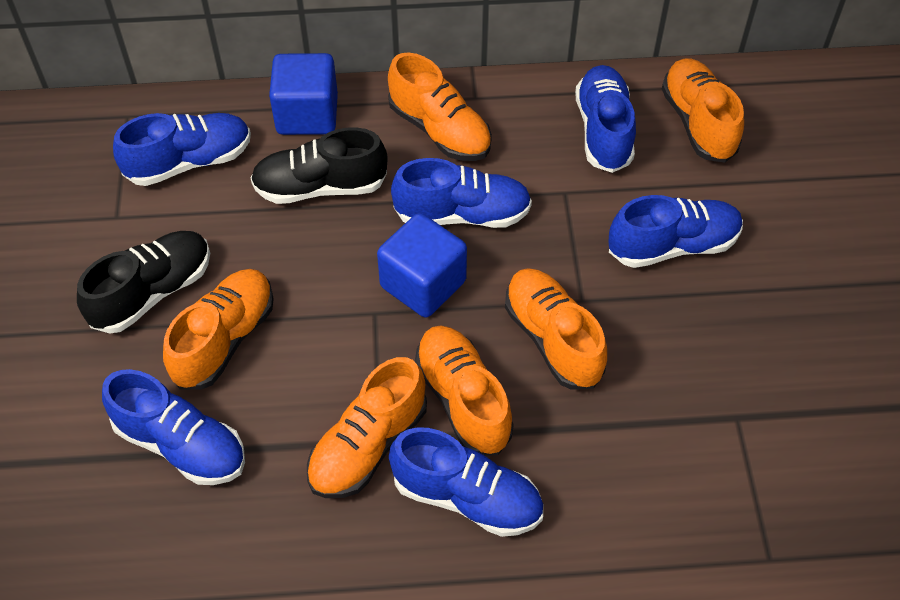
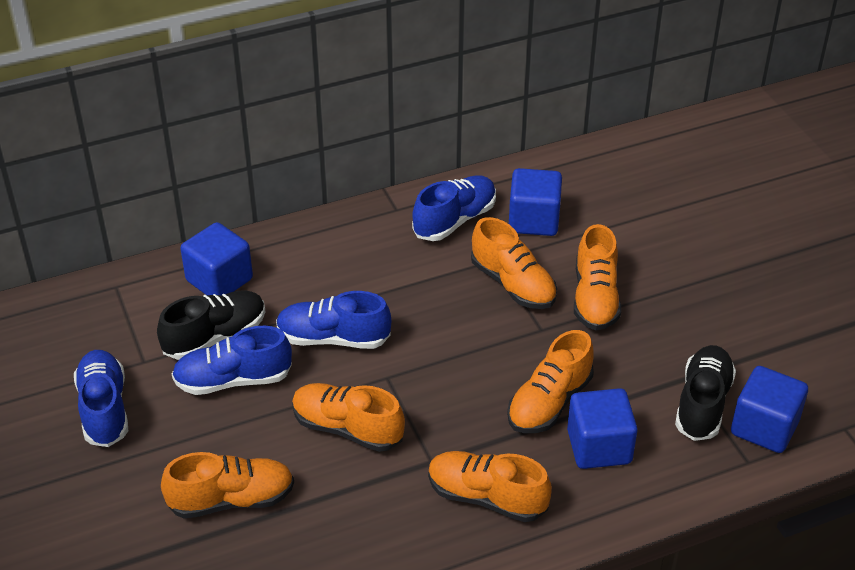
blue cube: 2 -> 4
blue shoe: 6 -> 4

